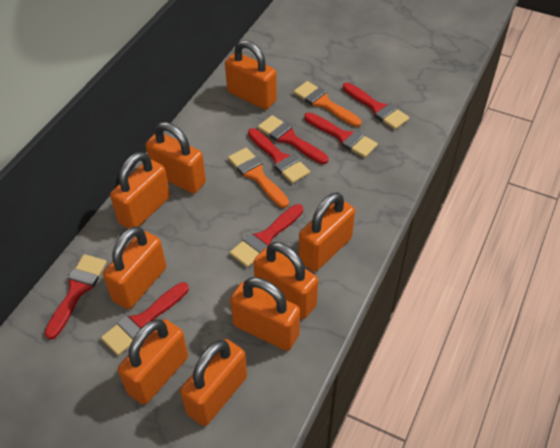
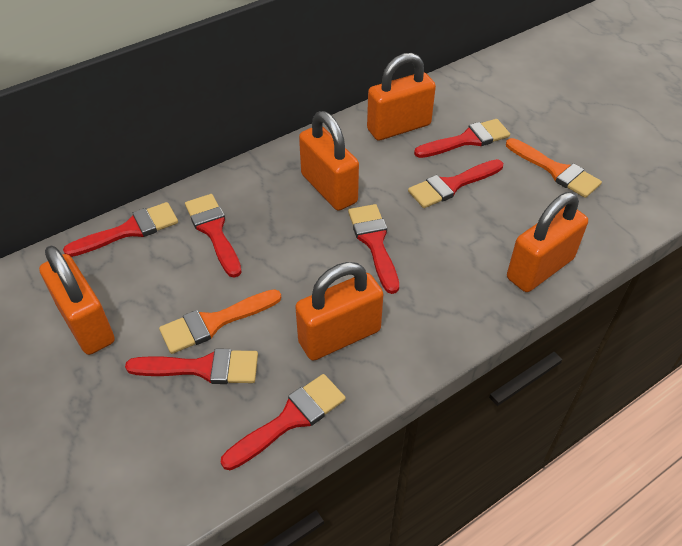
orange padlock: 9 -> 5

